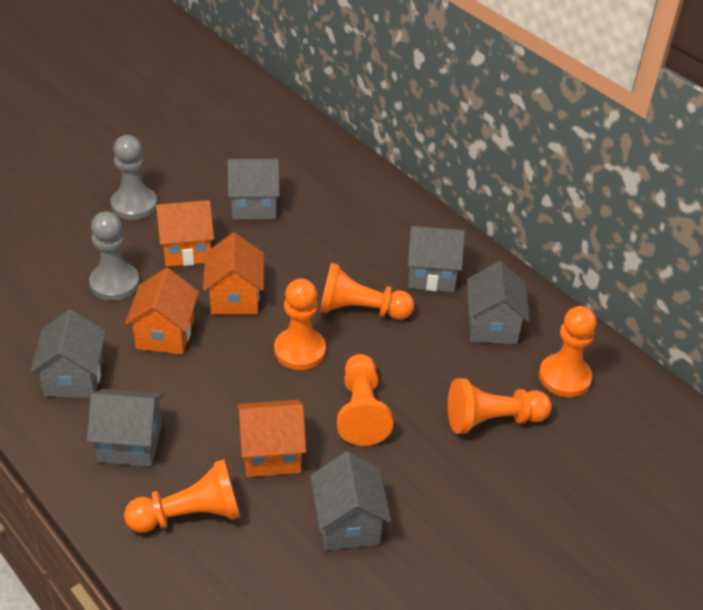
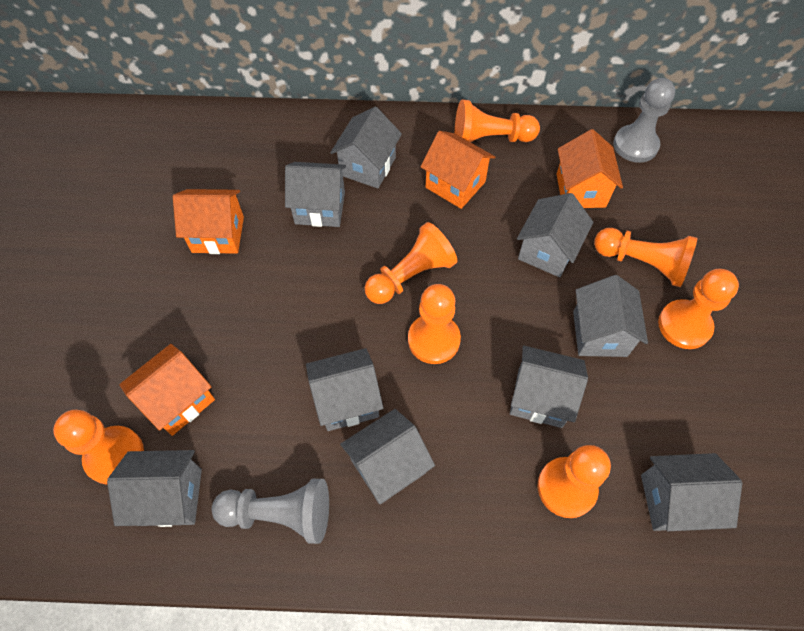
grey house: 6 -> 9
orange pawn: 6 -> 7

